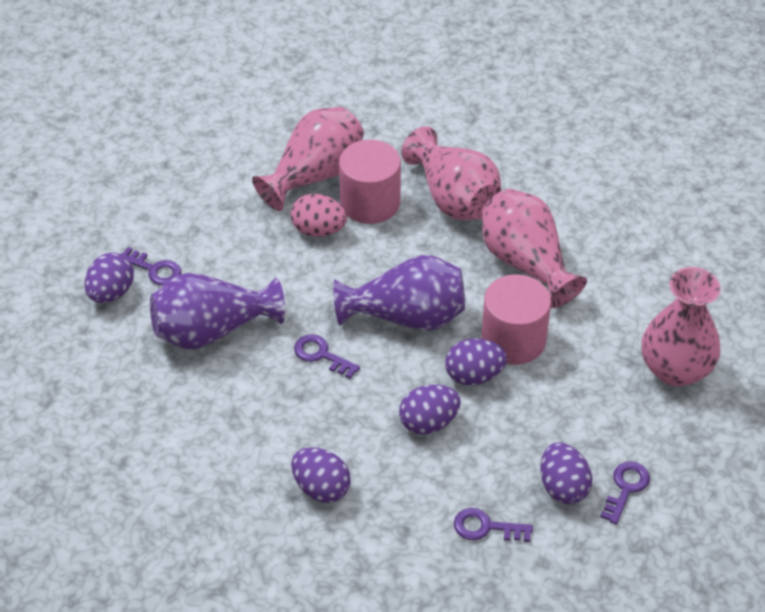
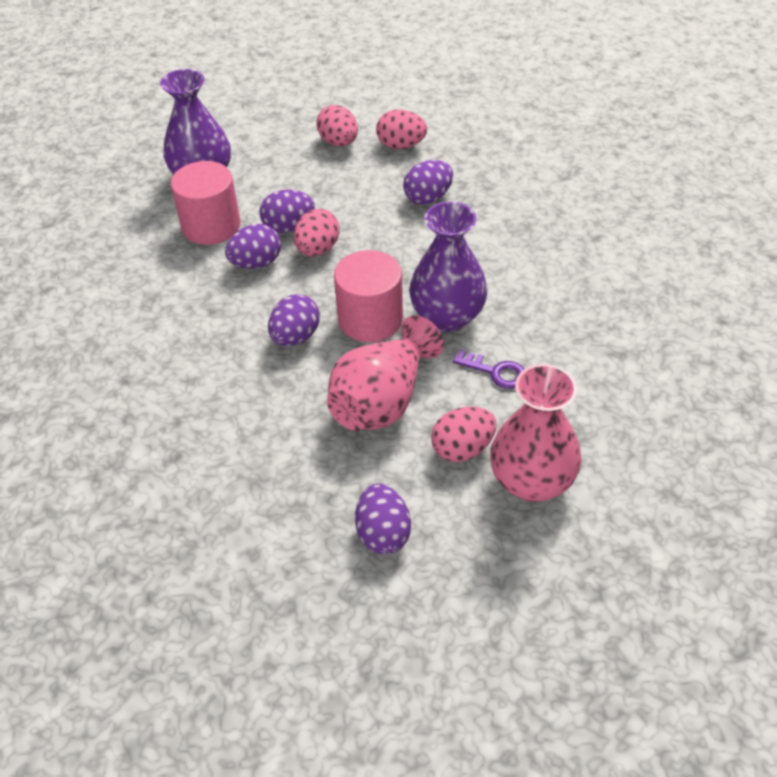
pink egg: 1 -> 4
pink vase: 4 -> 2
purple key: 4 -> 1

